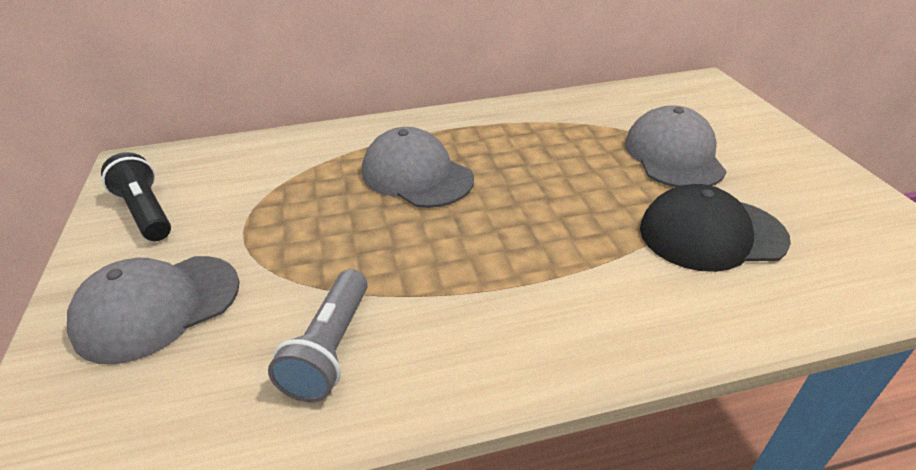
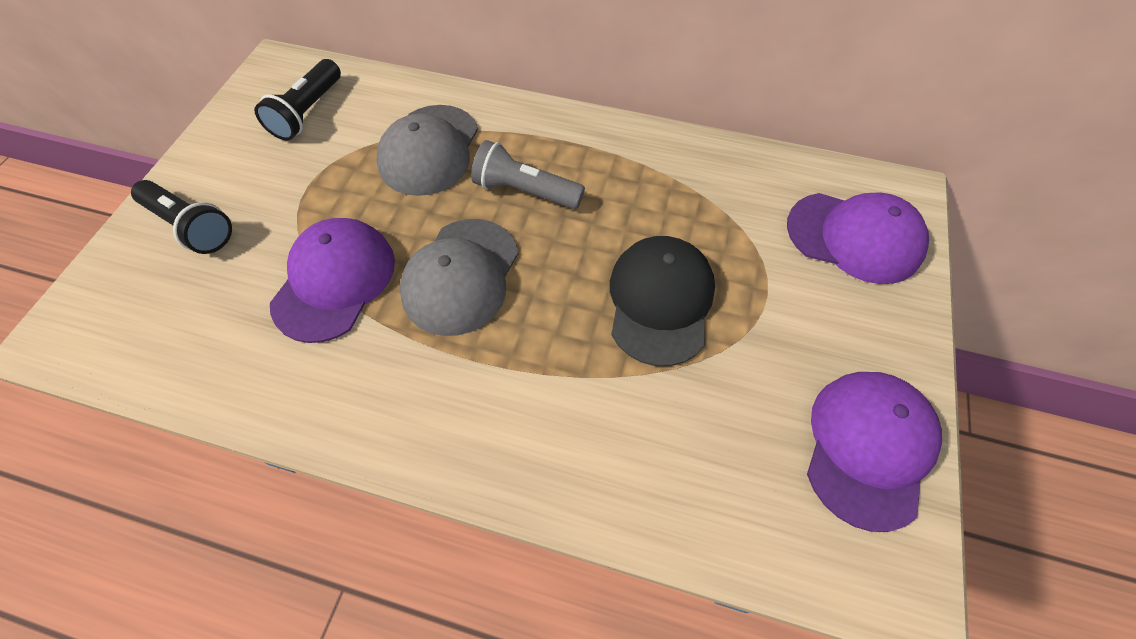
black flashlight: 1 -> 2
grey cap: 3 -> 2
purple cap: 0 -> 3

